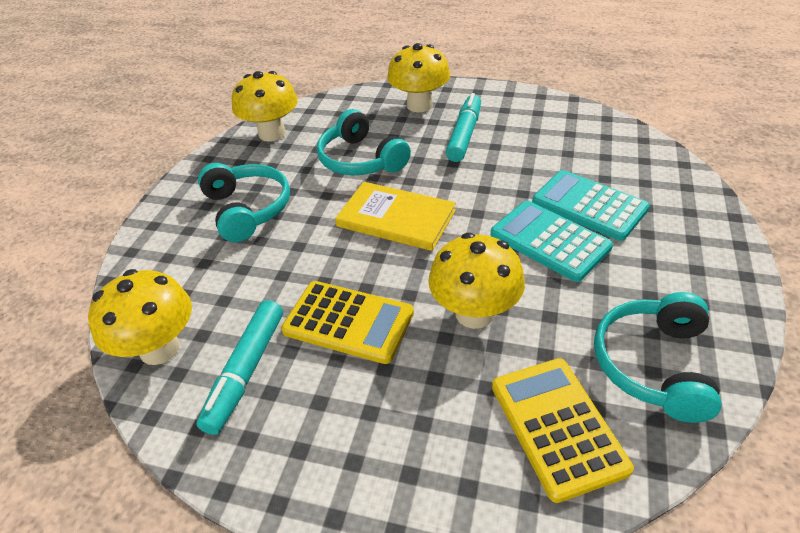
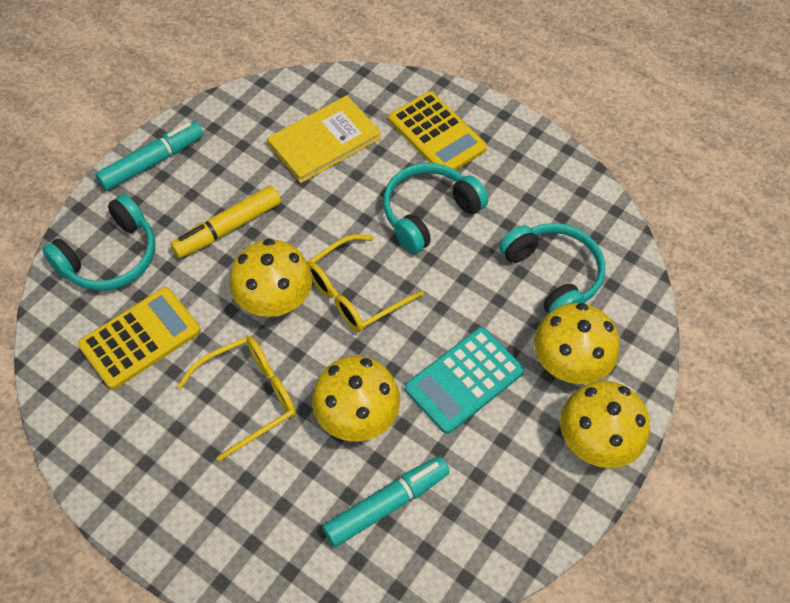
turquoise calculator: 2 -> 1
yellow glasses: 0 -> 2
yellow marker: 0 -> 1

